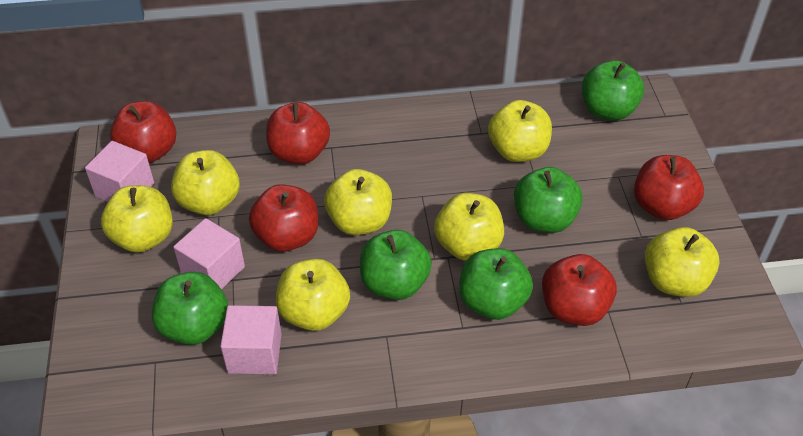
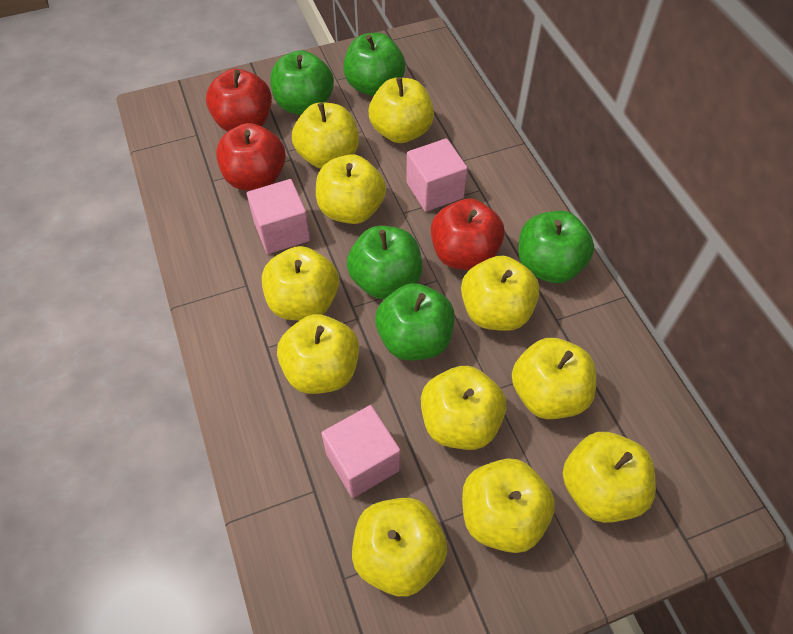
red apple: 5 -> 3
yellow apple: 7 -> 11

